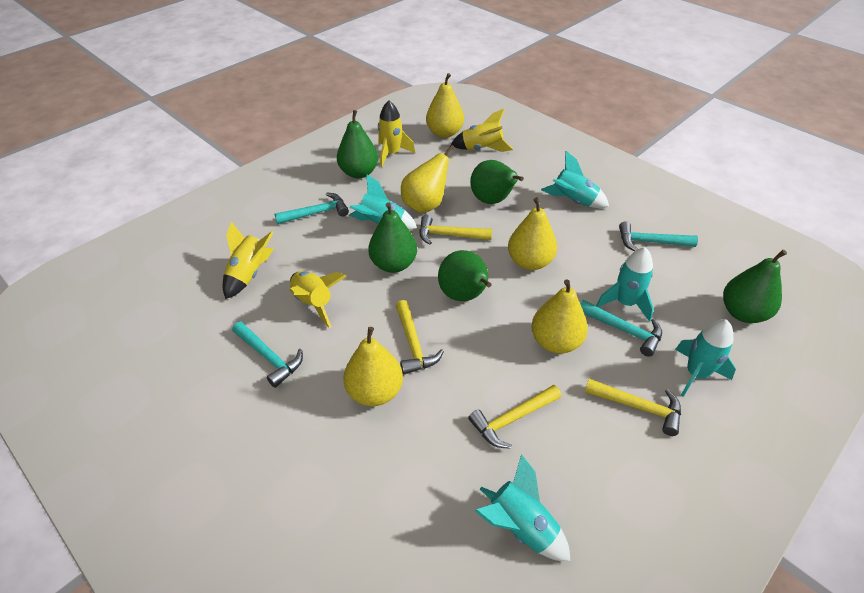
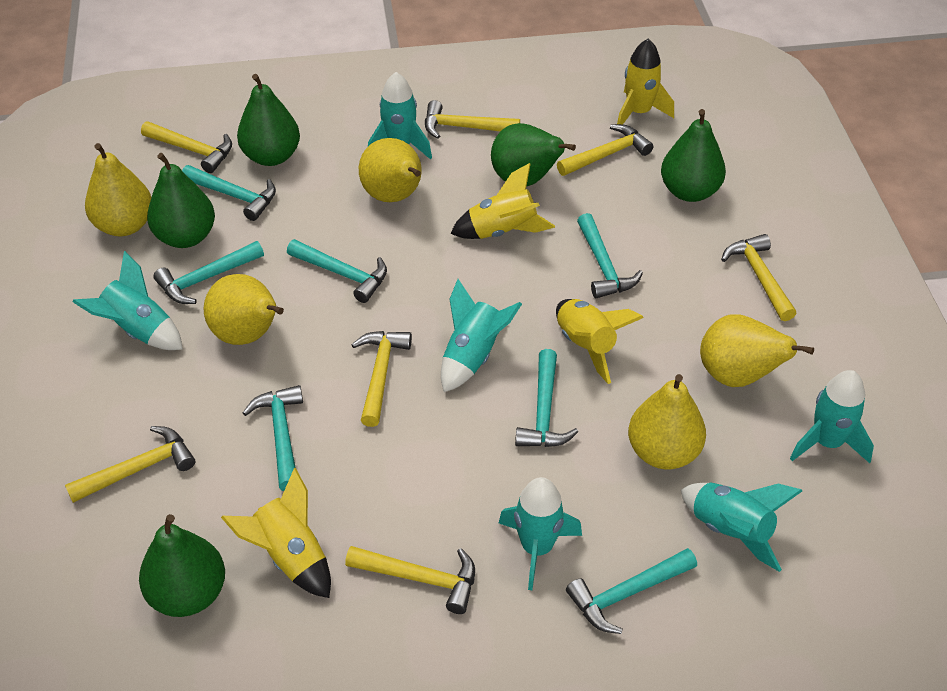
turquoise hammer: 4 -> 7
turquoise rocket: 5 -> 6
yellow hammer: 4 -> 7

